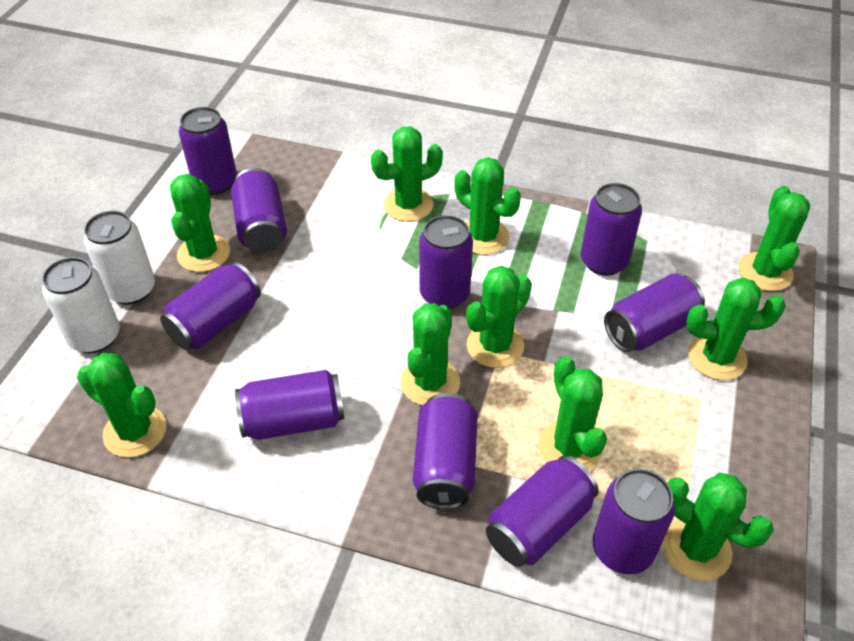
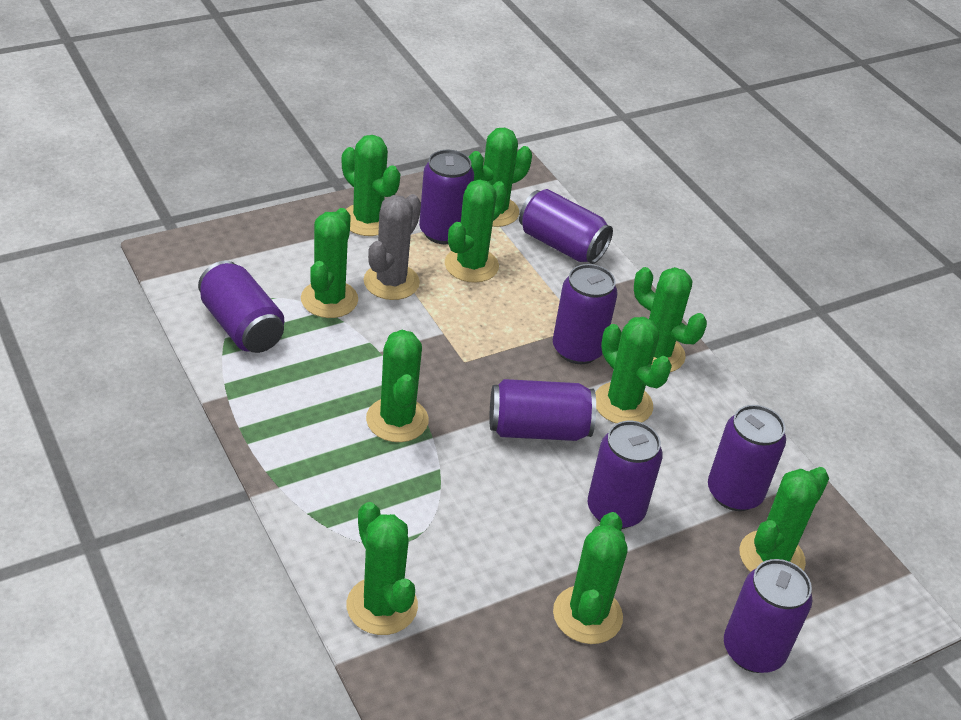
grey cactus: 0 -> 1
purple can: 10 -> 8
white can: 2 -> 0

